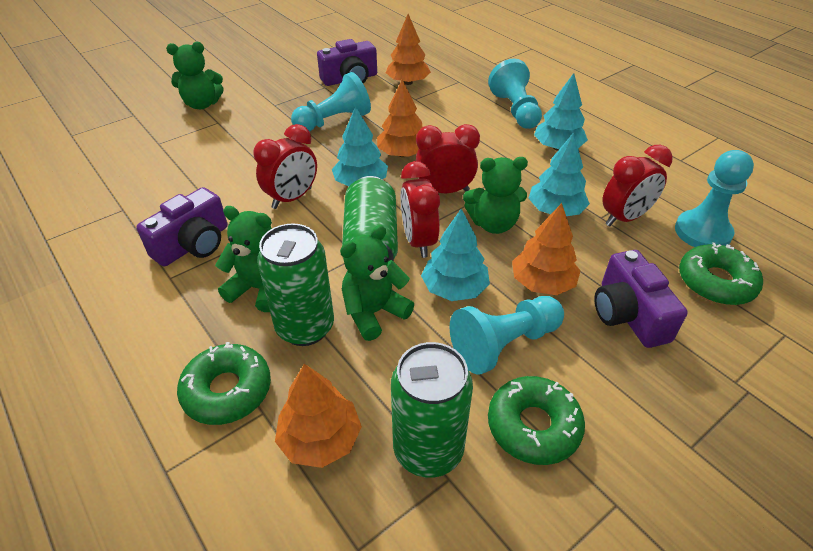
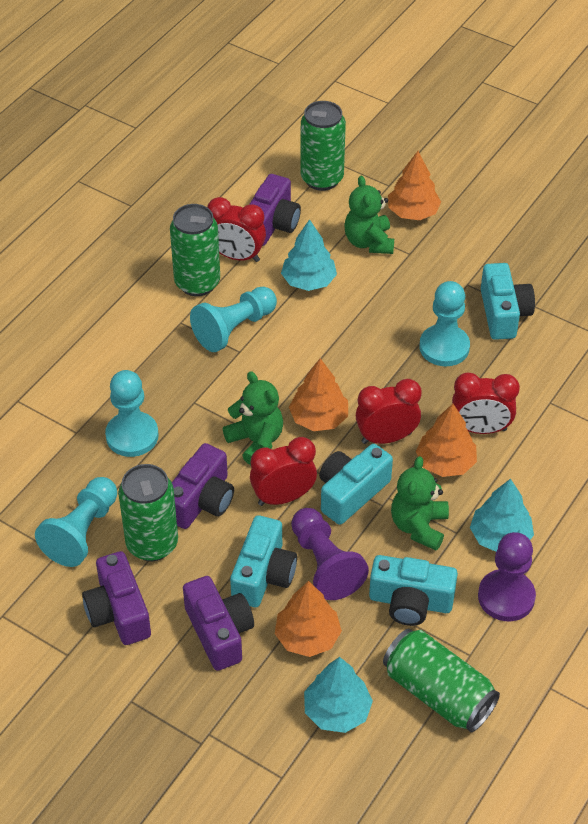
green can: 3 -> 4
green donut: 3 -> 0
green teddy bear: 4 -> 3
purple camera: 3 -> 4
purple pawn: 0 -> 2
turquoise camera: 0 -> 4
turquoise tree: 4 -> 3

